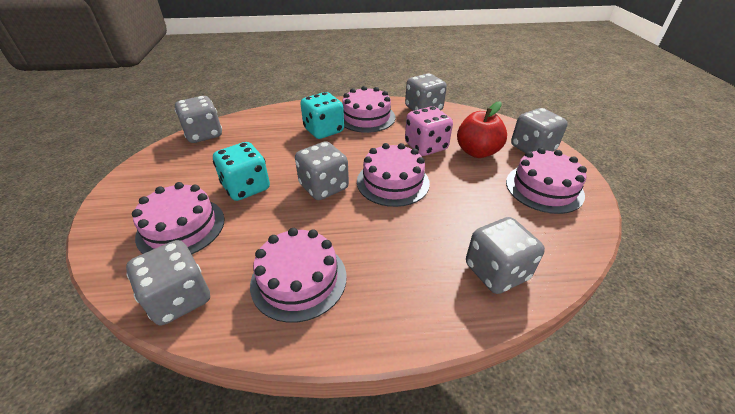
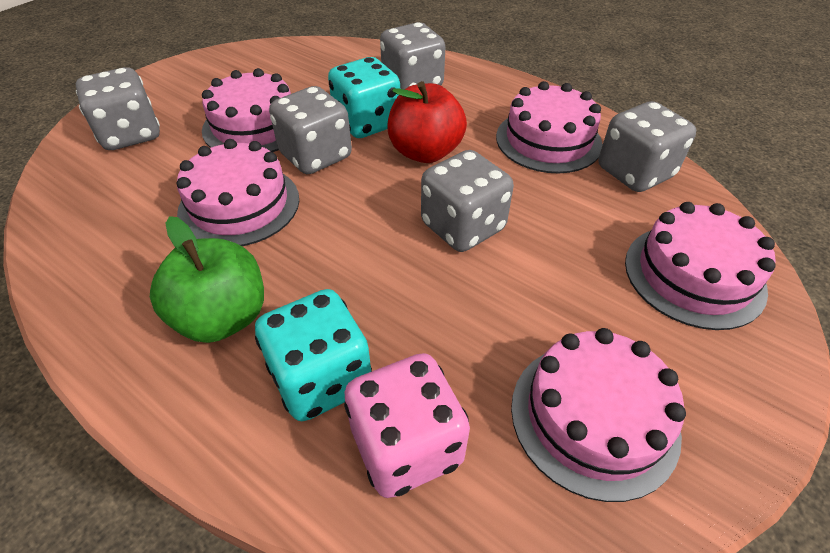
green apple: 0 -> 1
grey dice: 6 -> 5

